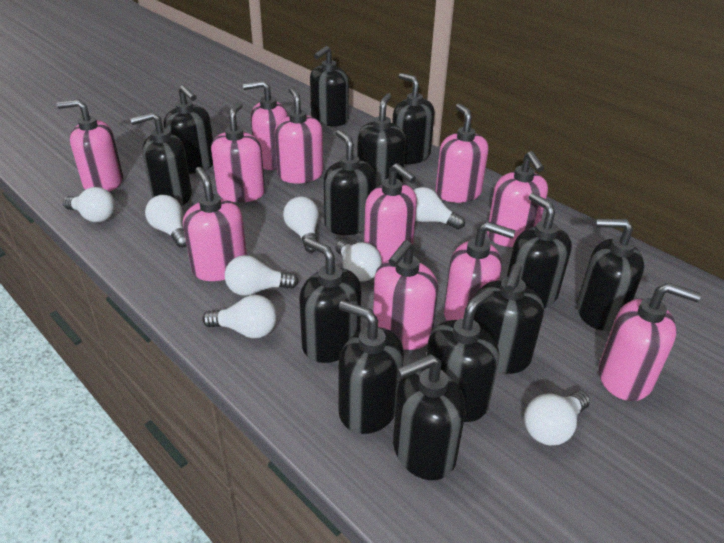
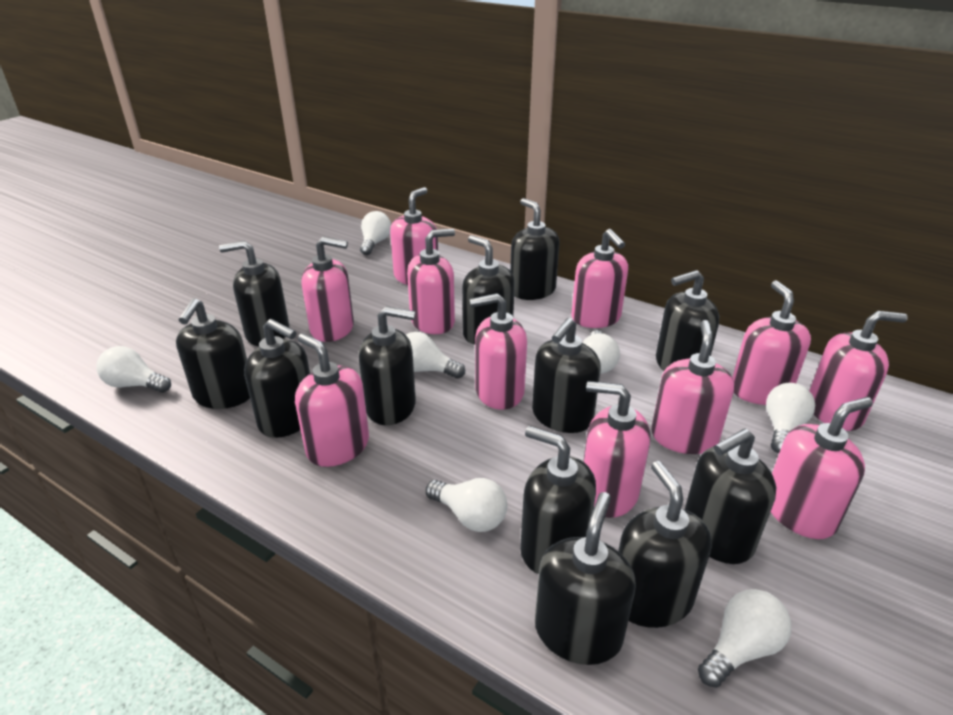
black soap dispenser: 13 -> 12
white light bulb: 8 -> 7

